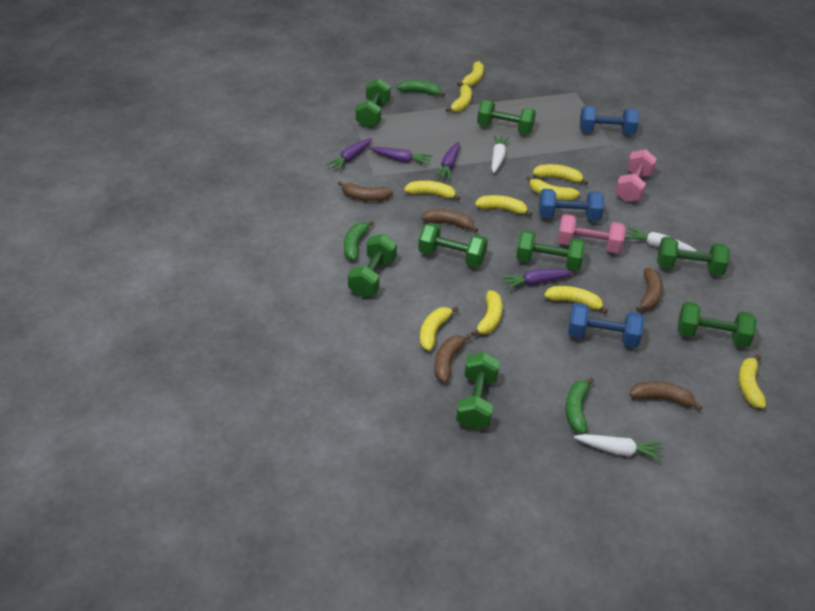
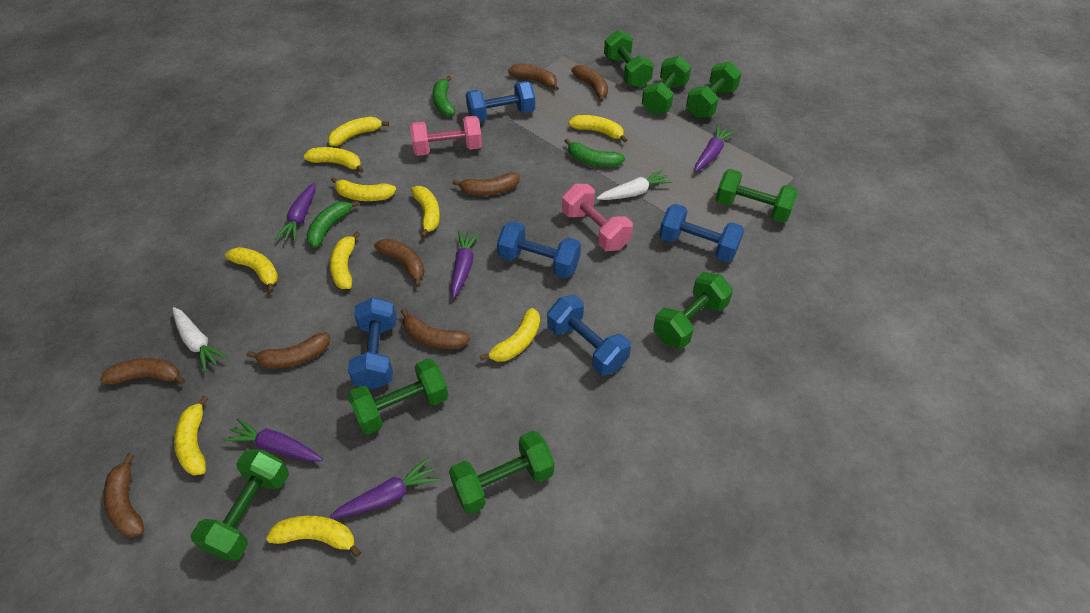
blue dumbbell: 3 -> 5
brown banana: 5 -> 8
purple carrot: 4 -> 5
white carrot: 3 -> 2

